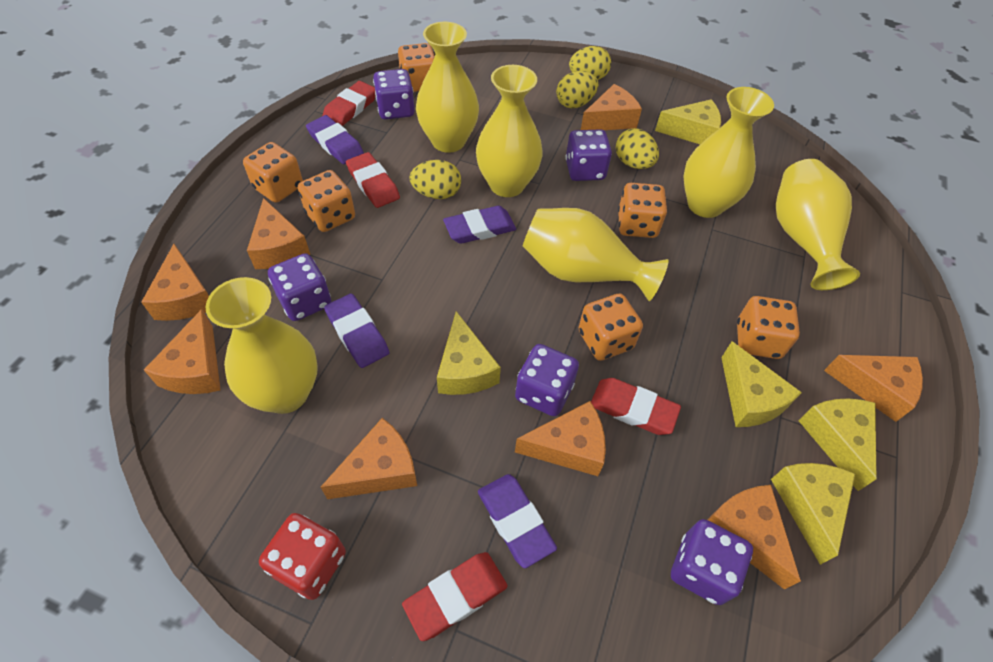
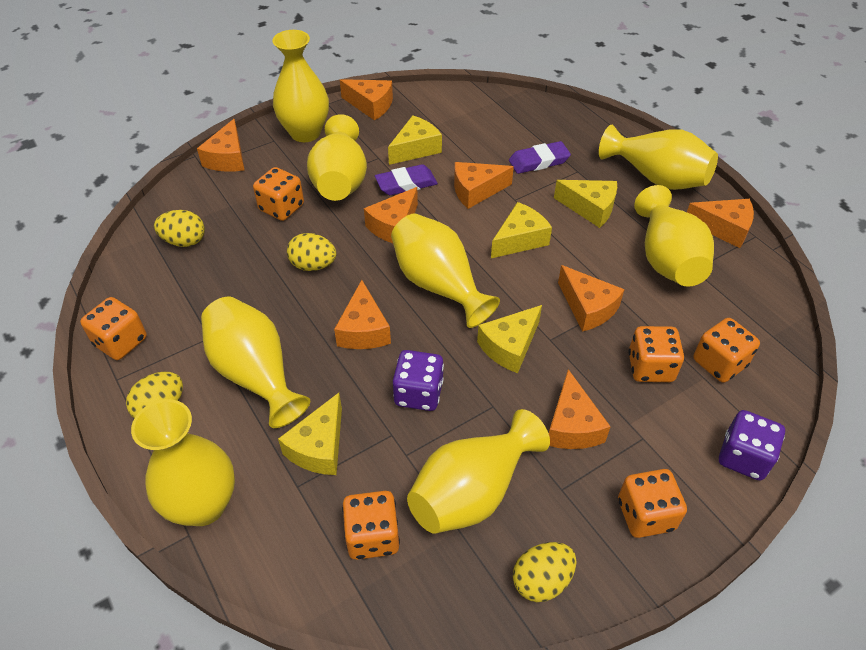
purple dice: 5 -> 2
purple eraser: 4 -> 2
red dice: 1 -> 0
red eraser: 4 -> 0
yellow vase: 6 -> 8

